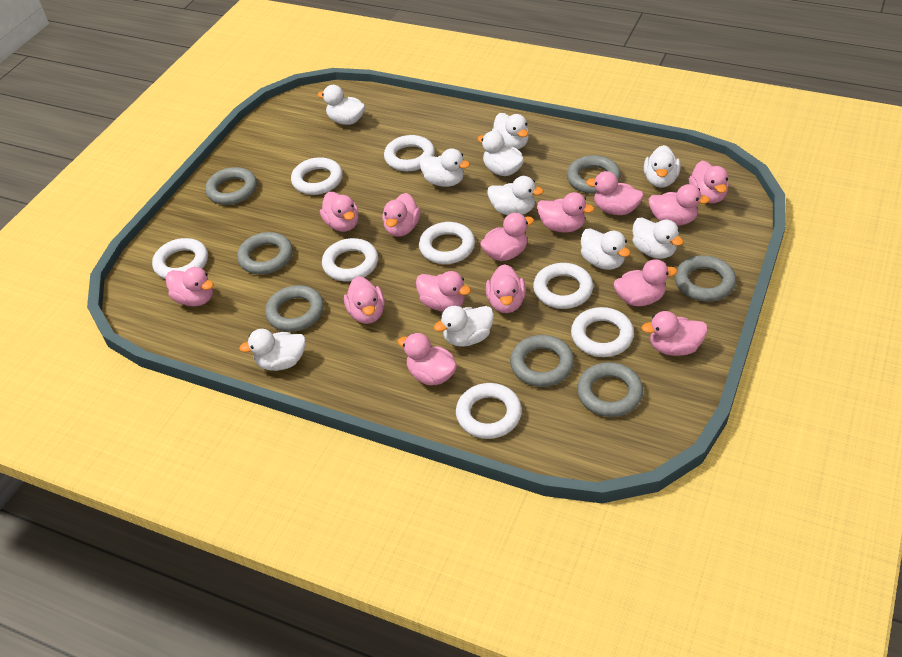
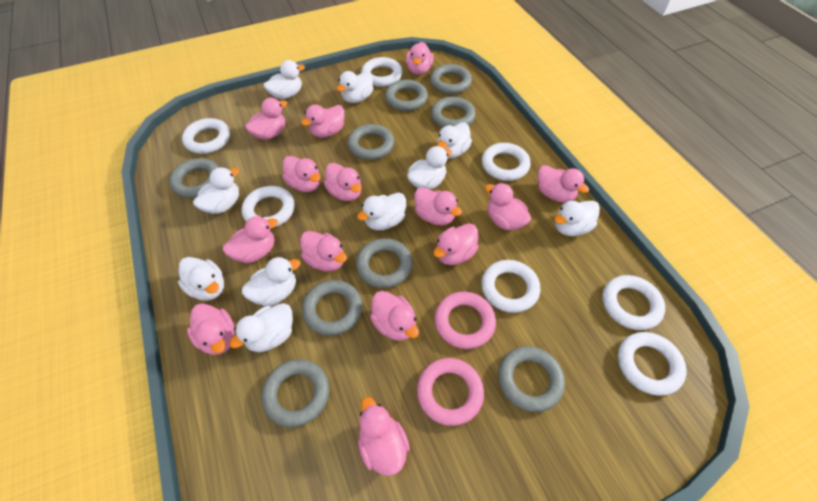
grey ring: 7 -> 9
pink ring: 0 -> 2
white ring: 8 -> 7

